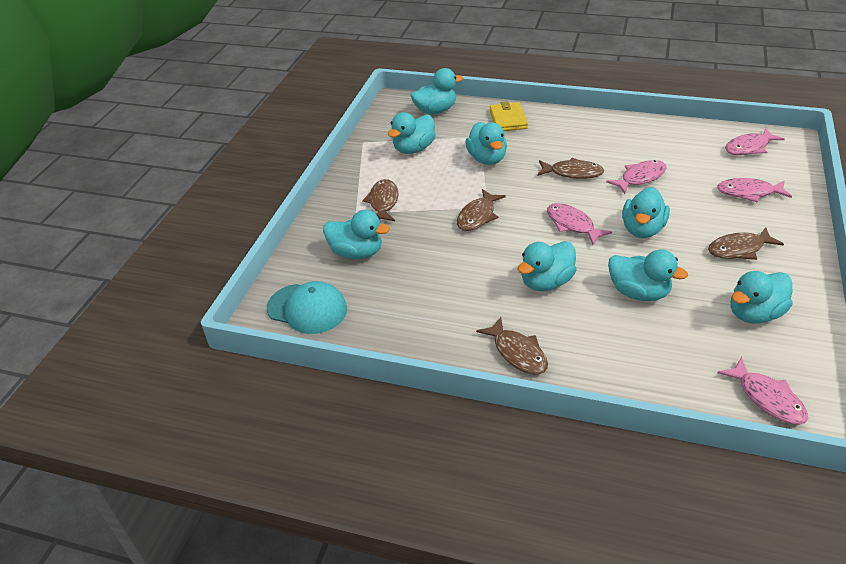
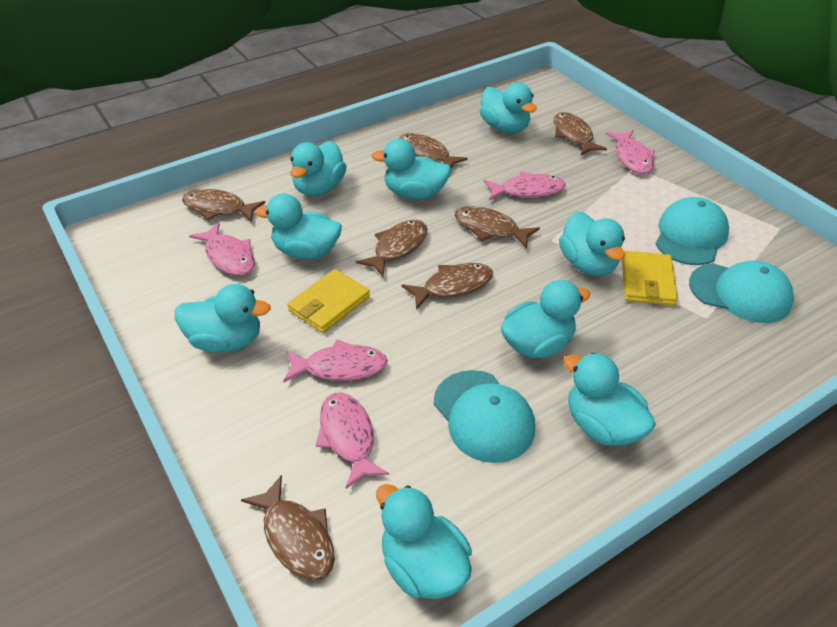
brown fish: 5 -> 7
turquoise cap: 1 -> 3
turquoise duck: 8 -> 9
yellow wallet: 1 -> 2

